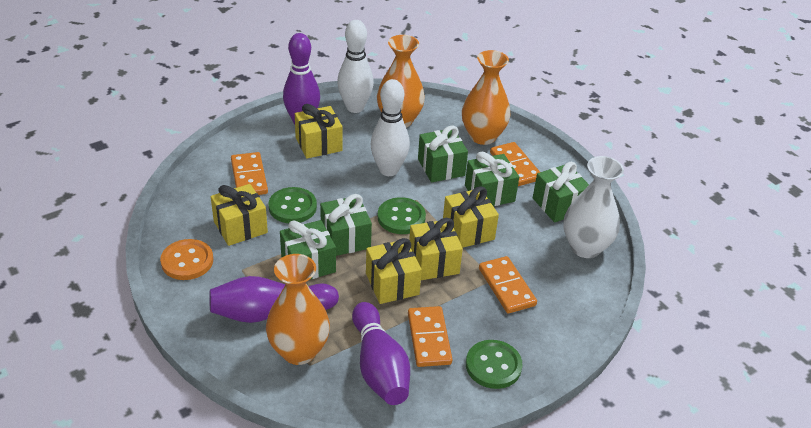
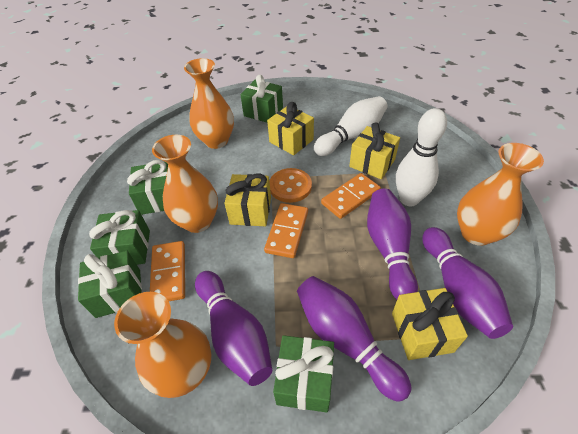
green button: 3 -> 0
orange domino: 4 -> 3
orange vase: 3 -> 4
purple bowling pin: 3 -> 4
white vase: 1 -> 0
yellow gift: 5 -> 4

